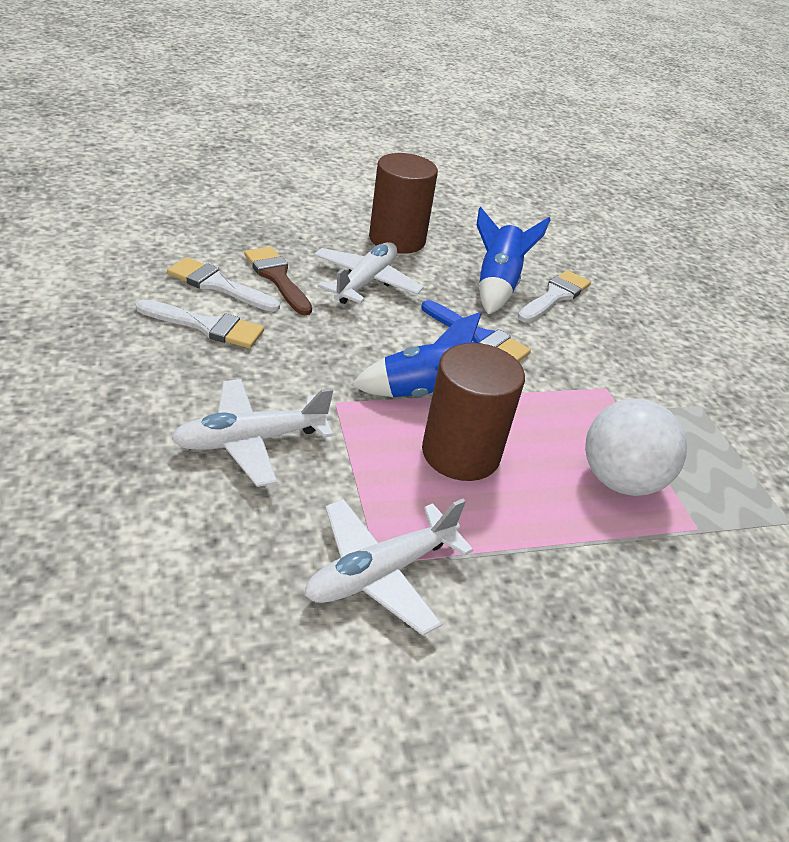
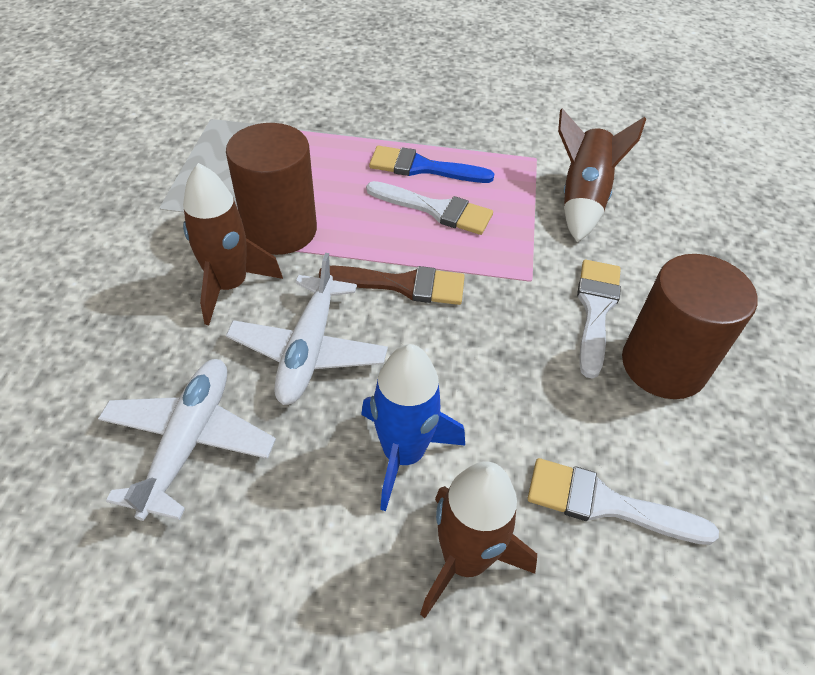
blue rocket: 2 -> 1
brown rocket: 0 -> 3
white ball: 1 -> 0
white plane: 3 -> 2

